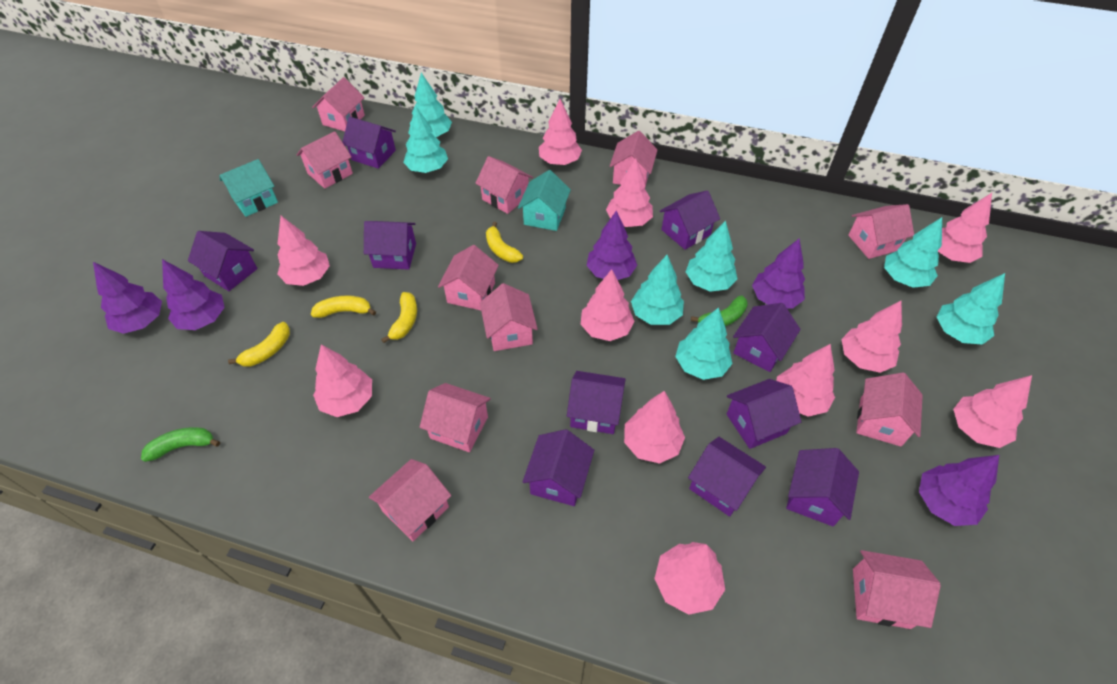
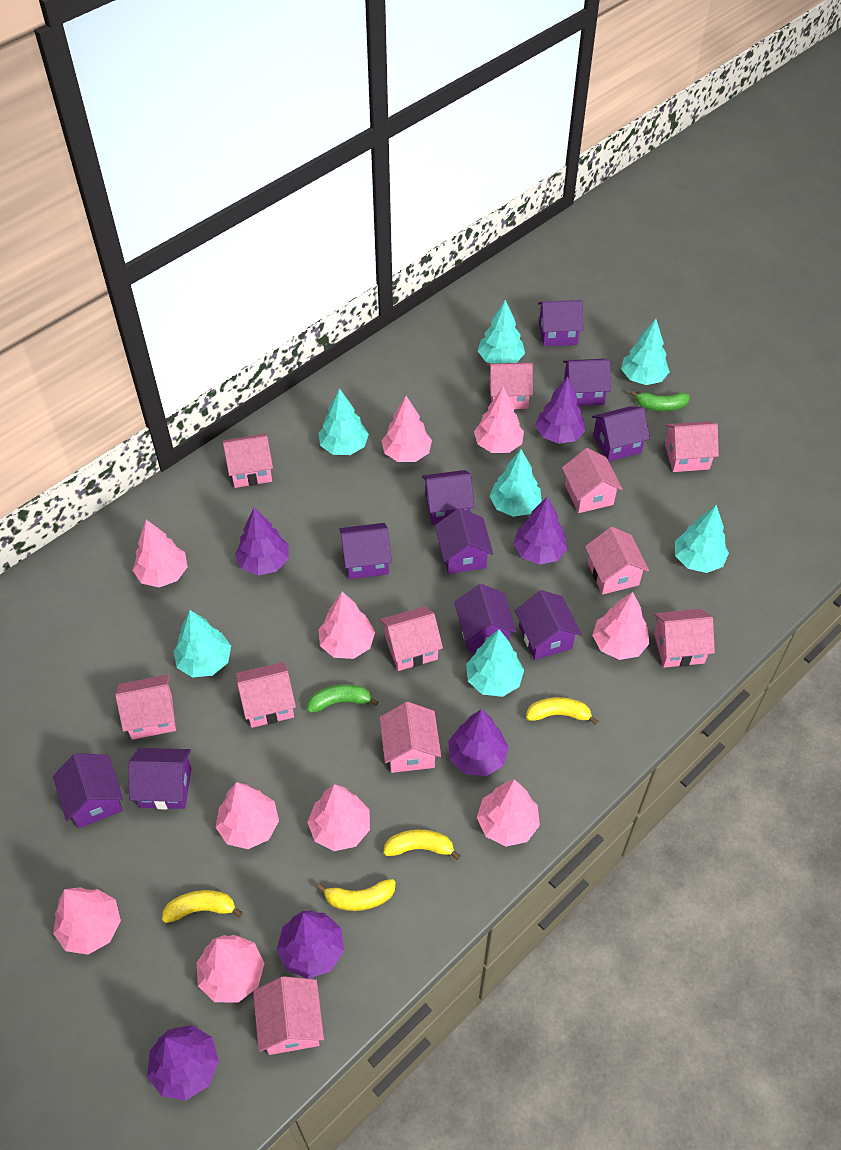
pink tree: 11 -> 10
purple tree: 5 -> 6
turquoise house: 2 -> 0

